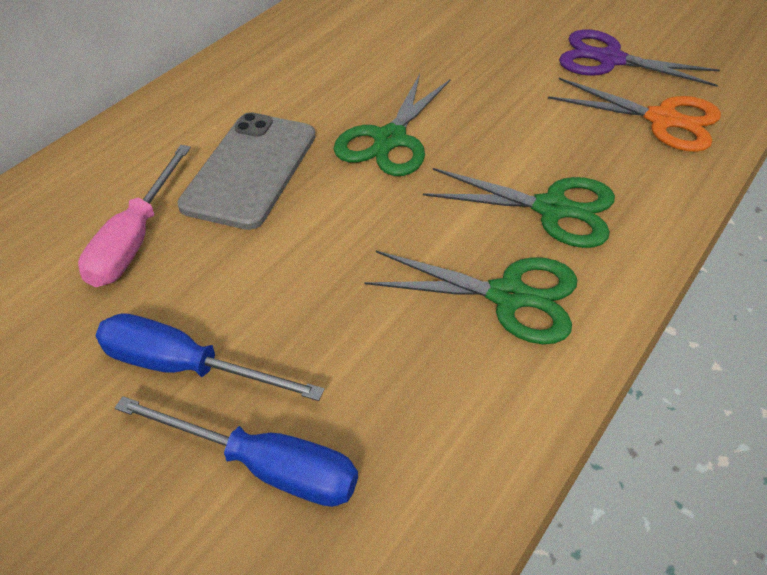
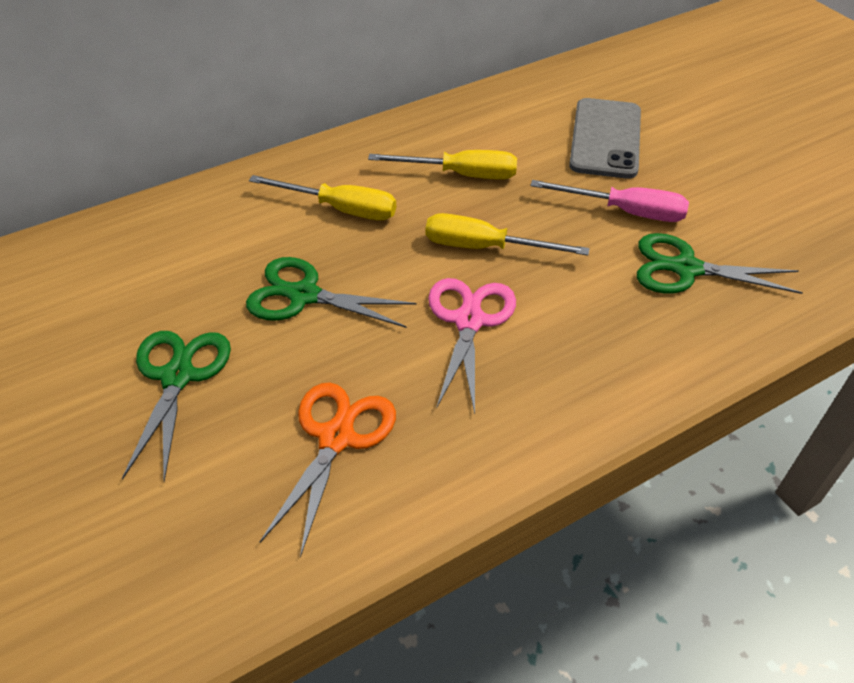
blue screwdriver: 2 -> 0
pink scissors: 0 -> 1
purple scissors: 1 -> 0
yellow screwdriver: 0 -> 3

